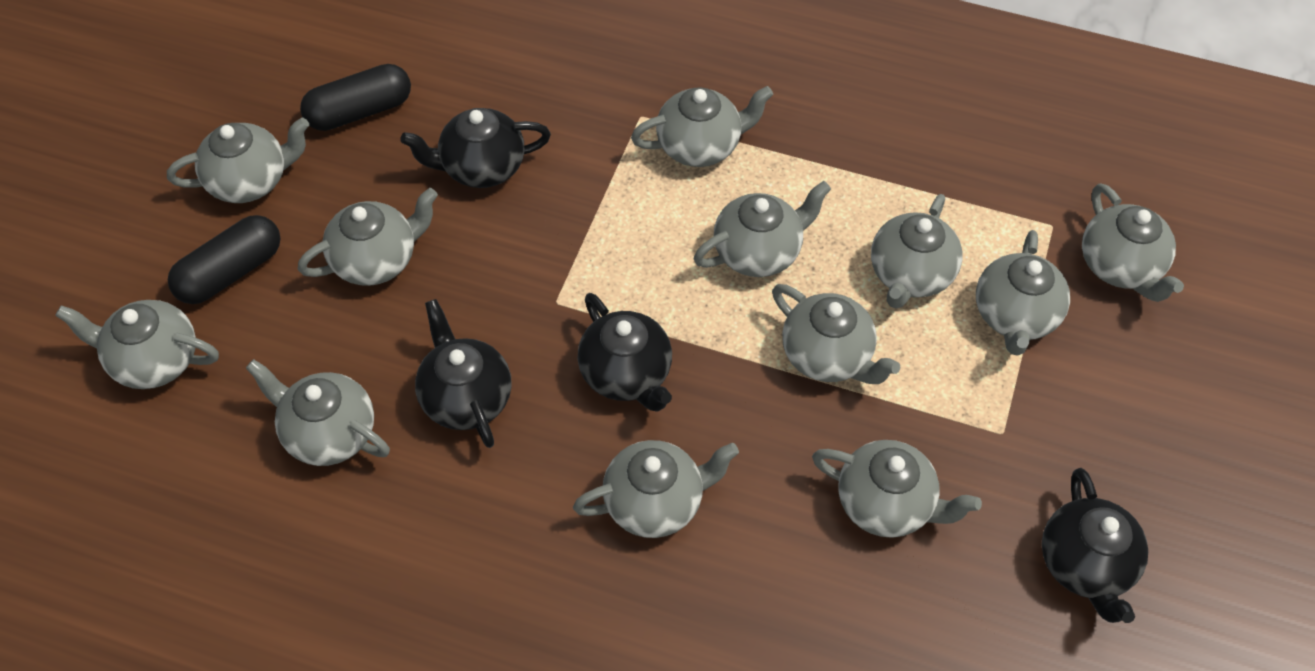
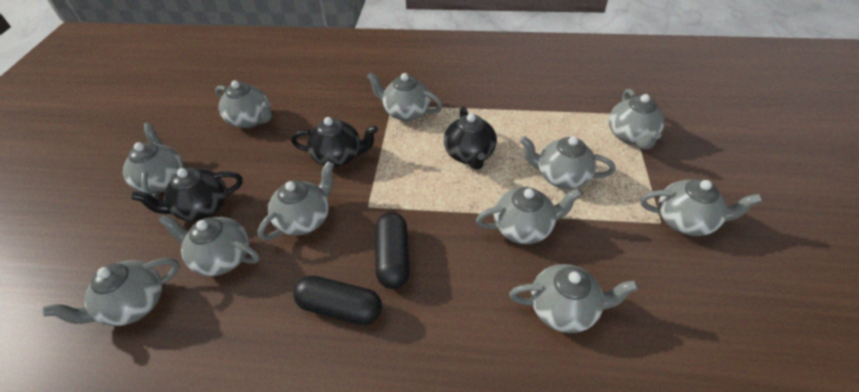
black teapot: 4 -> 3
grey teapot: 12 -> 11

